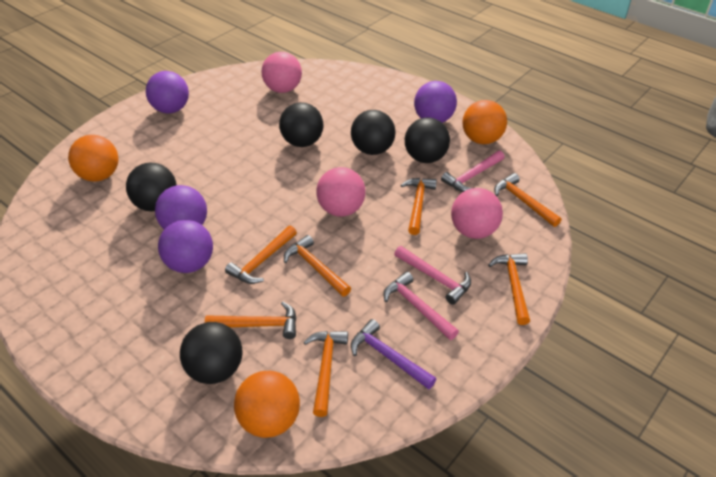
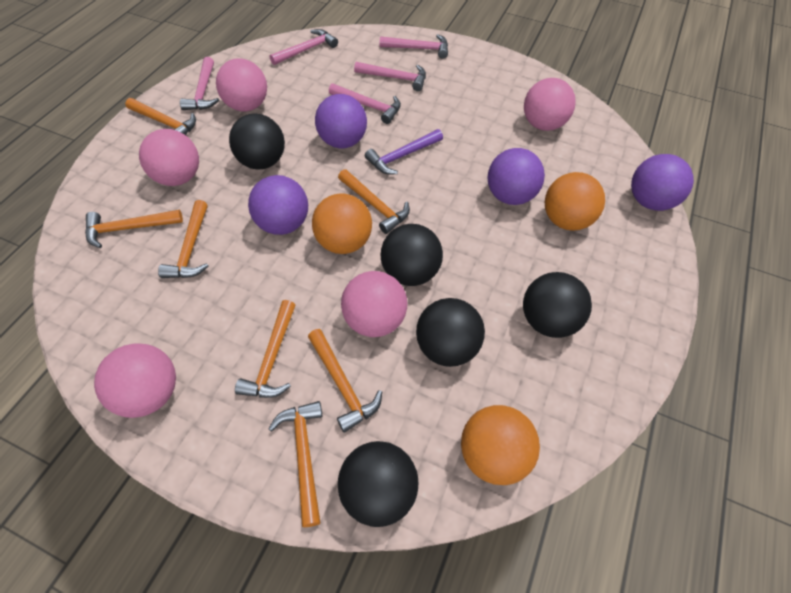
pink ball: 3 -> 5
pink hammer: 3 -> 5

